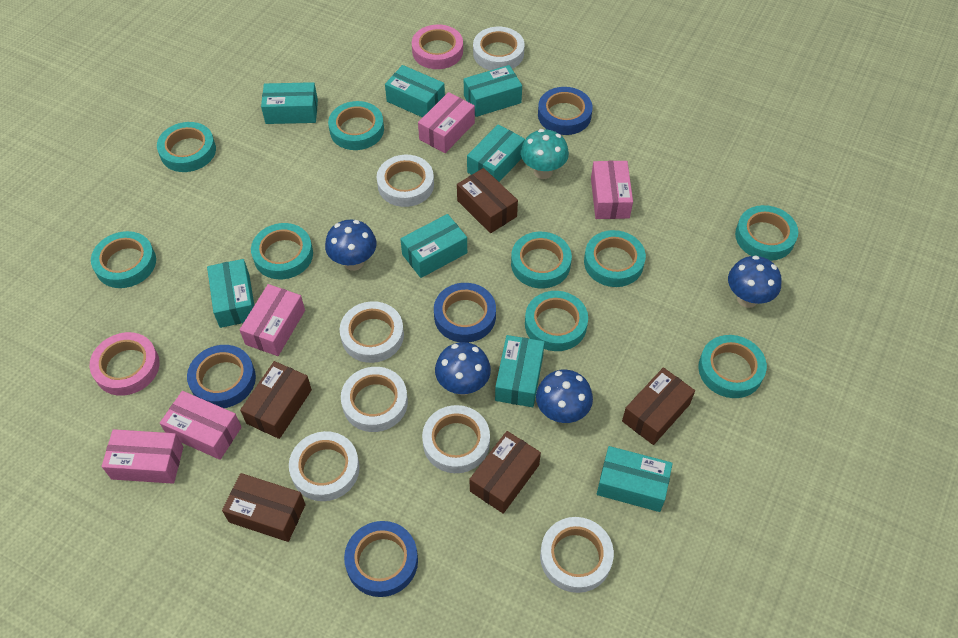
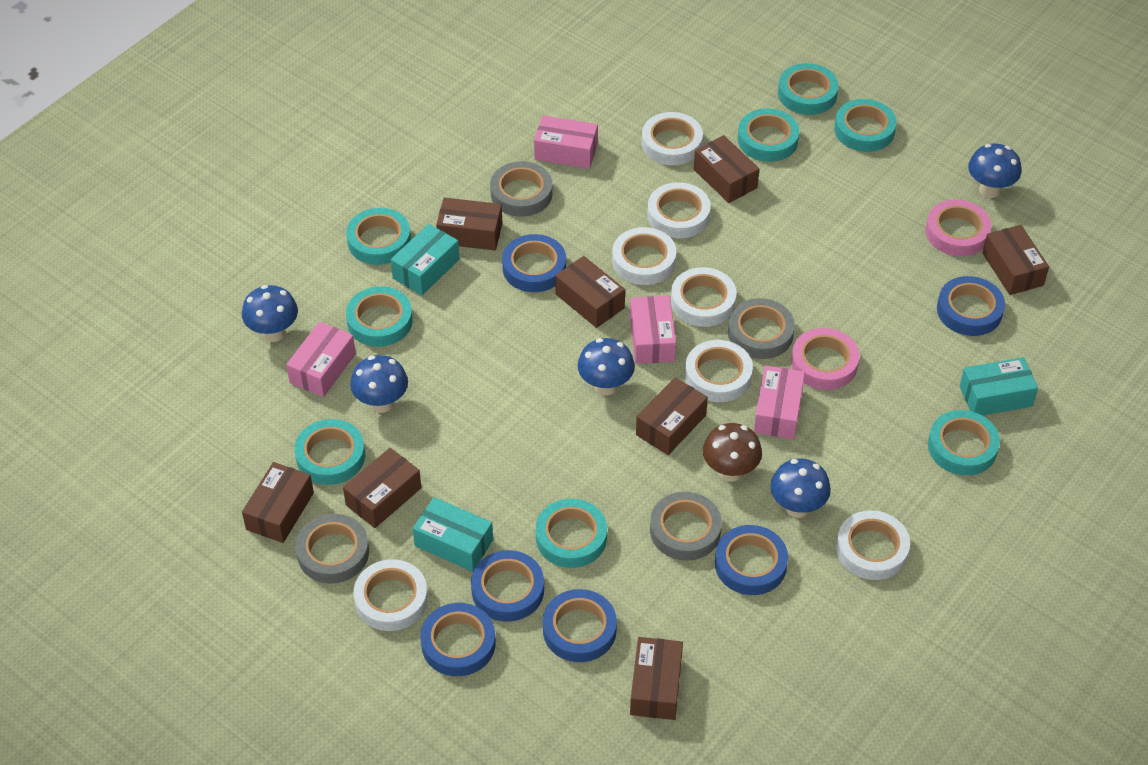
blue mushroom: 4 -> 5
blue tape: 4 -> 6
brown box: 5 -> 8
brown mushroom: 0 -> 1
grey tape: 0 -> 4
pink box: 5 -> 4
turquoise box: 8 -> 3
turquoise mushroom: 1 -> 0
turquoise tape: 9 -> 8

